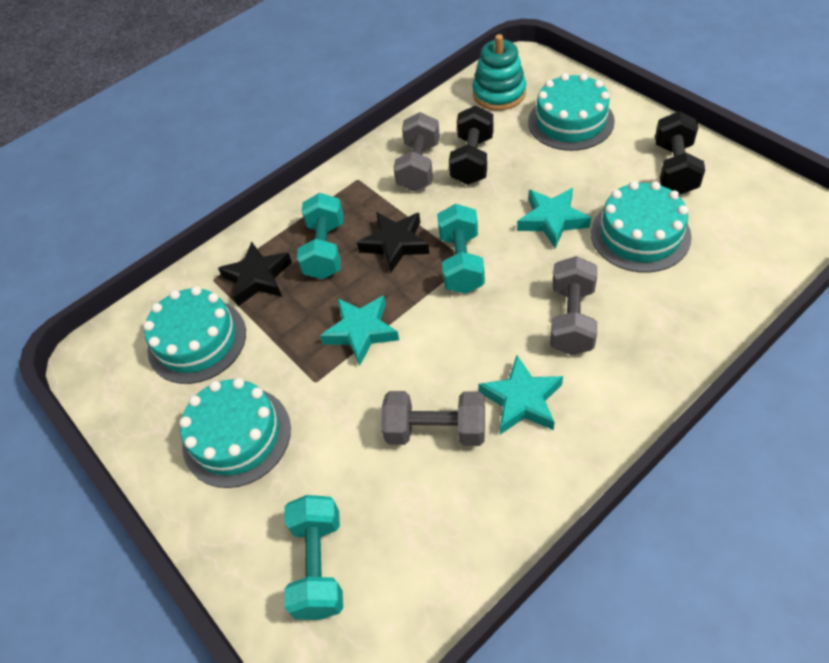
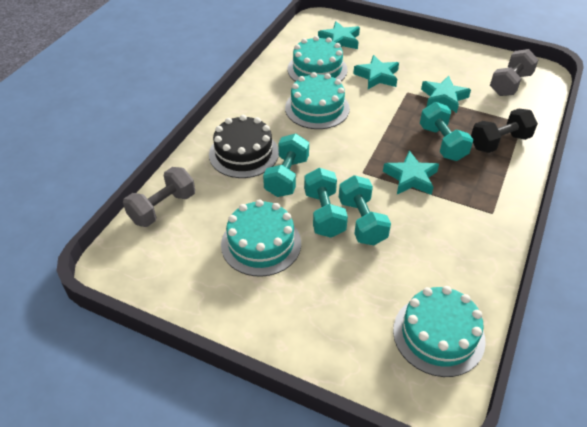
black cake: 0 -> 1
black dumbbell: 2 -> 1
black star: 2 -> 0
grey dumbbell: 3 -> 2
turquoise dumbbell: 3 -> 4
turquoise stacking toy: 1 -> 0
turquoise star: 3 -> 4

